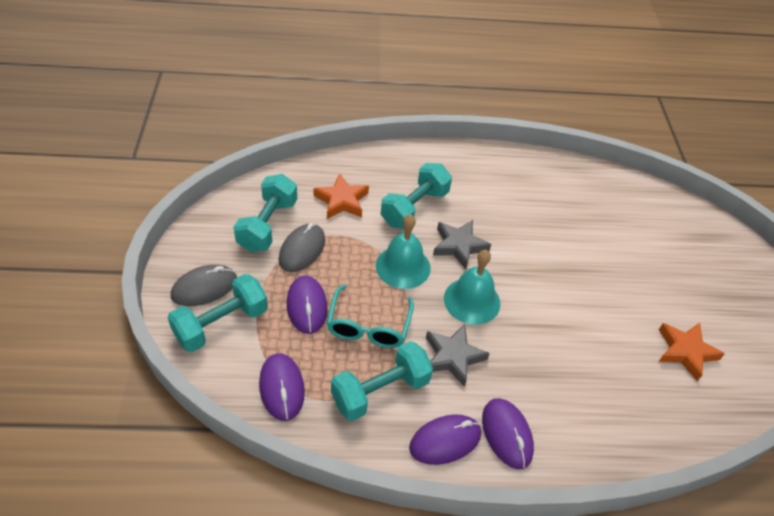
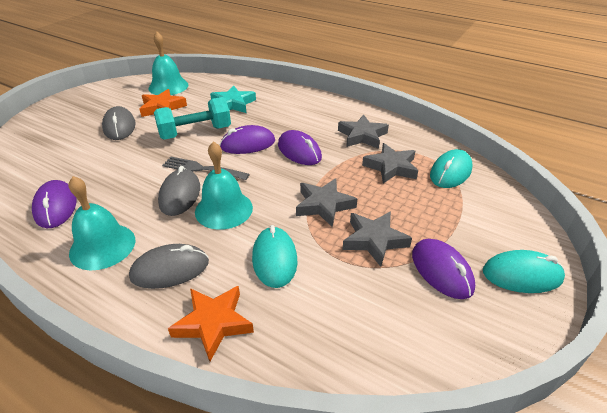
grey fork: 0 -> 1
grey mouse: 2 -> 3
grey star: 2 -> 4
turquoise bell: 2 -> 3
turquoise dumbbell: 4 -> 1
turquoise glasses: 1 -> 0
turquoise mouse: 0 -> 3
turquoise star: 0 -> 1

